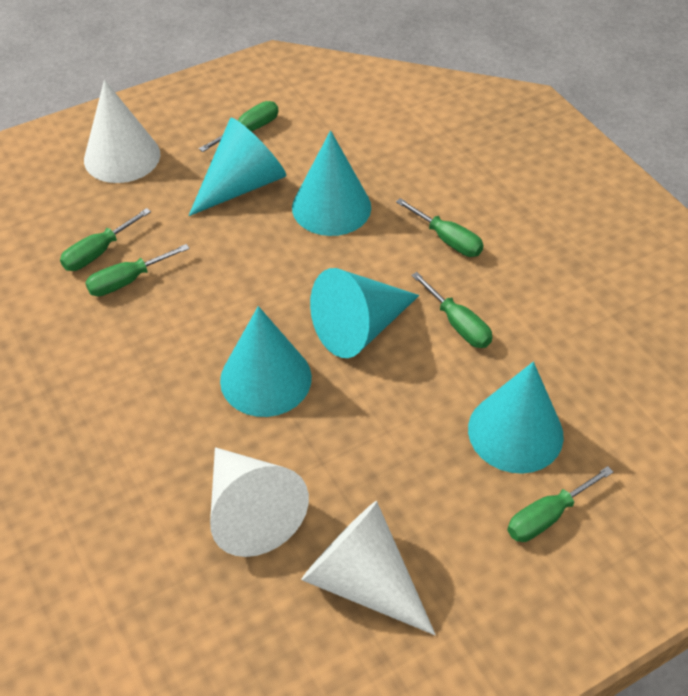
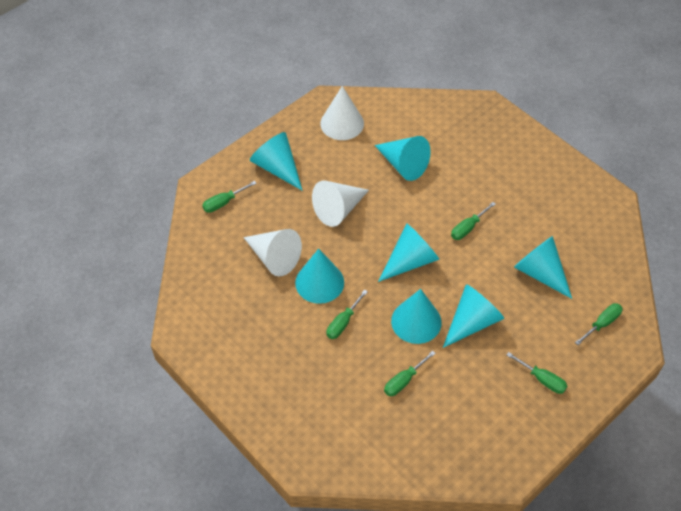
turquoise cone: 5 -> 7

